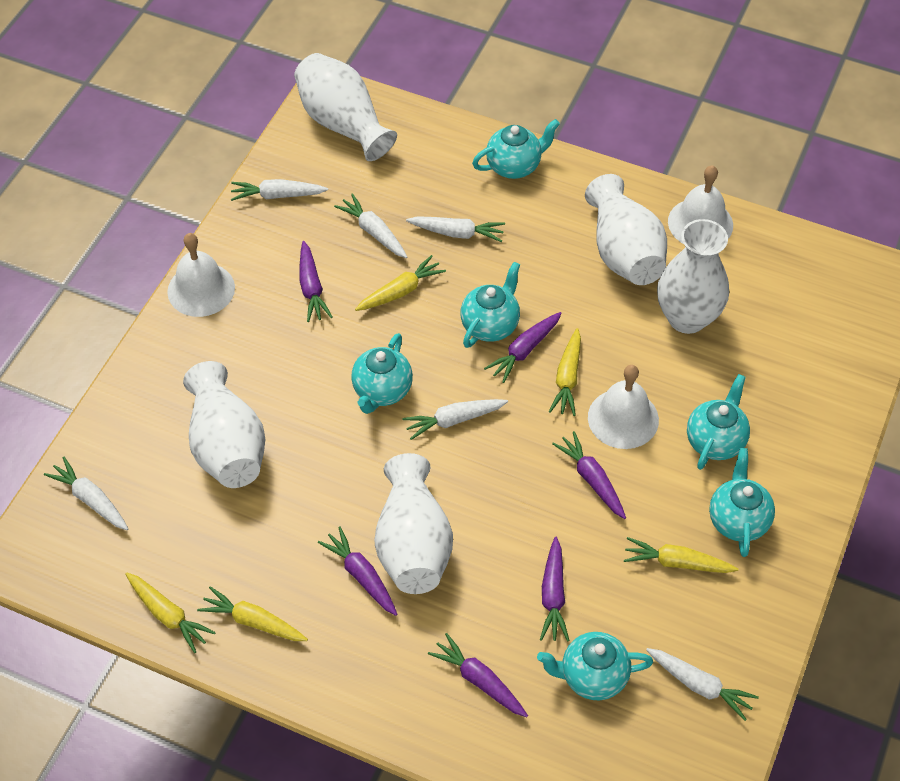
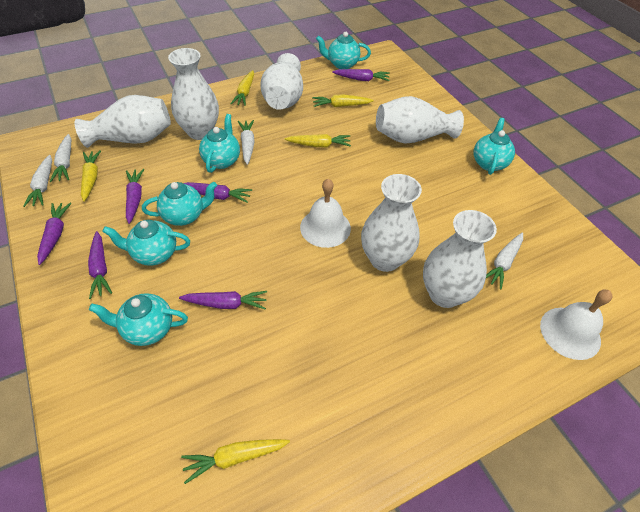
white bell: 3 -> 2
white carrot: 6 -> 4
white vase: 5 -> 6

